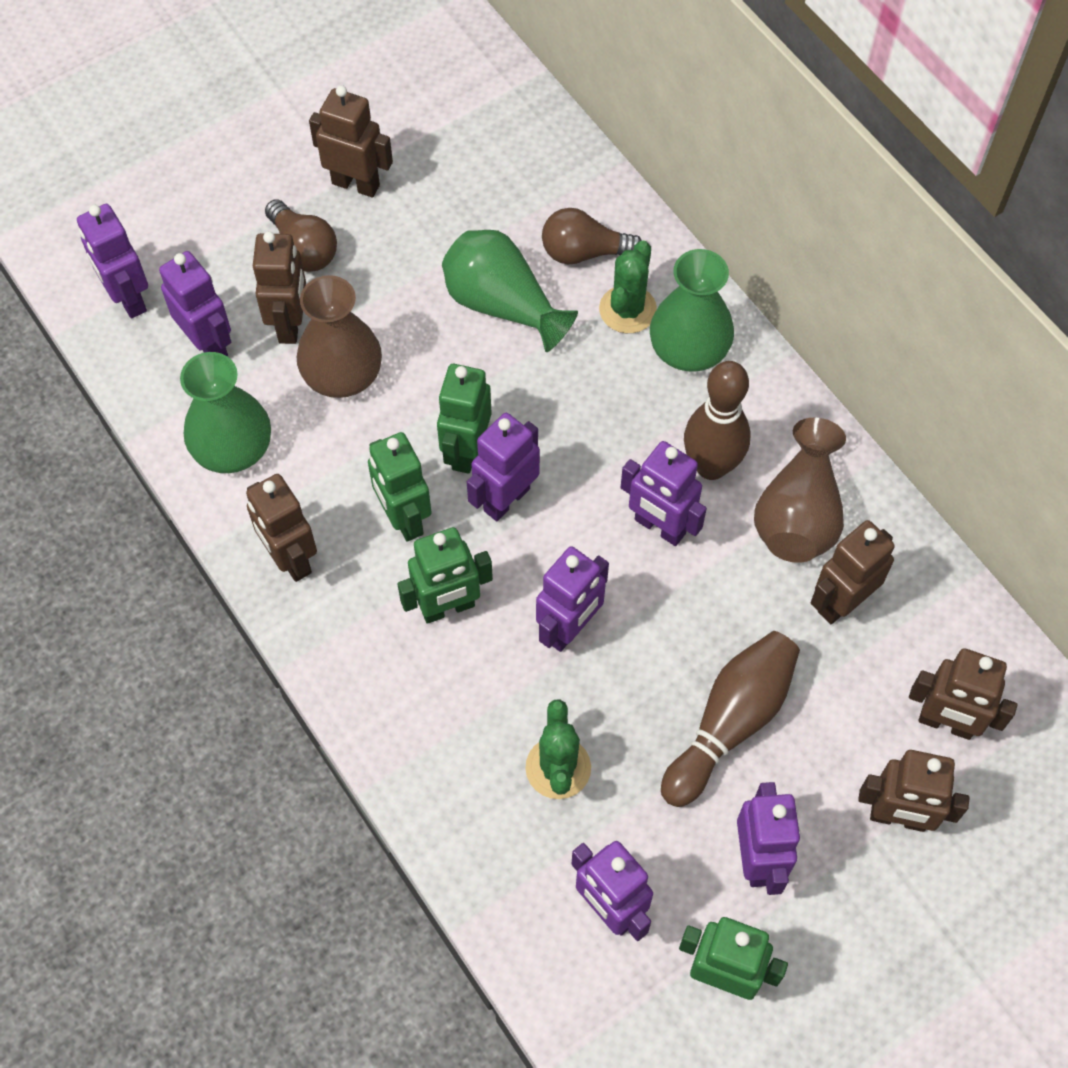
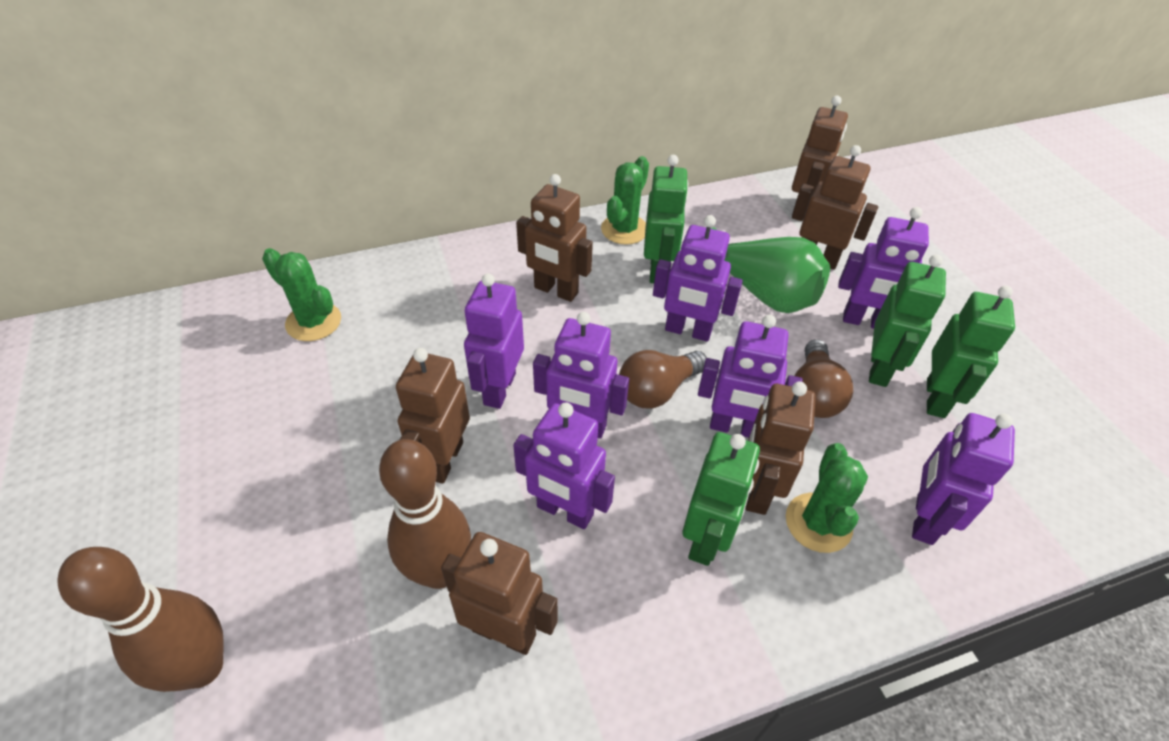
brown vase: 2 -> 0
green cactus: 2 -> 3
green vase: 3 -> 1

